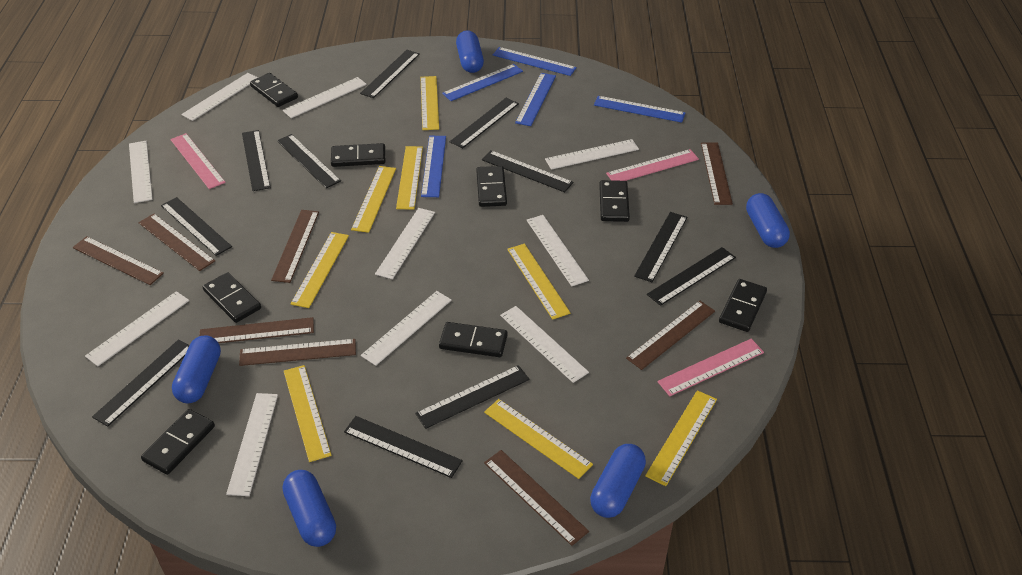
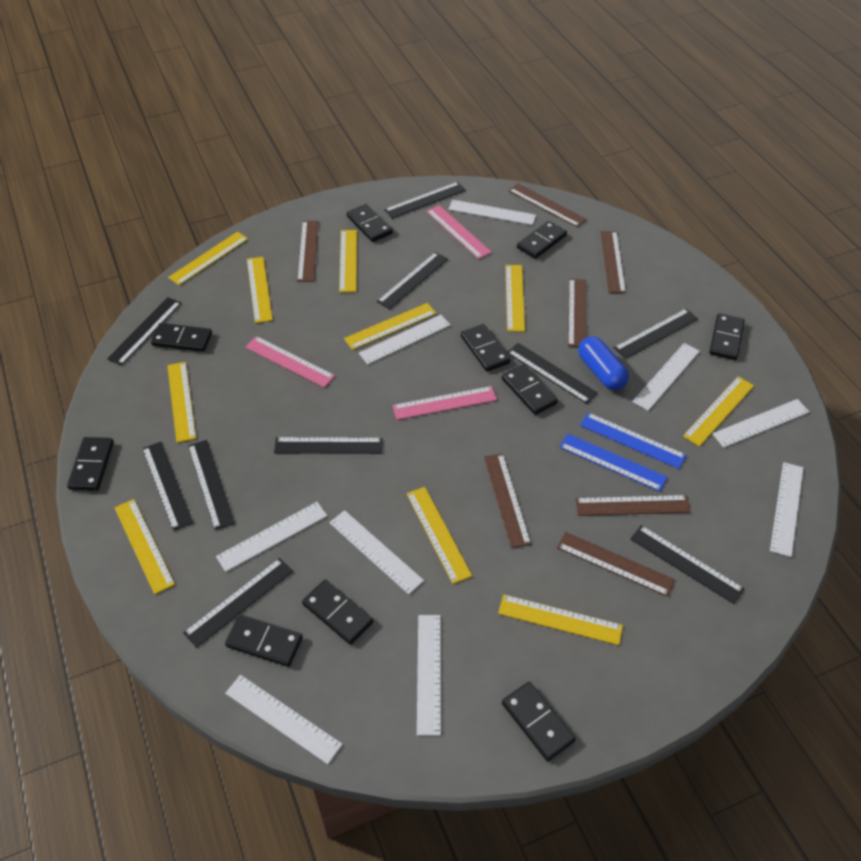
black domino: 8 -> 10
black ruler: 11 -> 10
blue capsule: 5 -> 1
blue ruler: 5 -> 2
brown ruler: 8 -> 7
white ruler: 10 -> 9
yellow ruler: 8 -> 10

